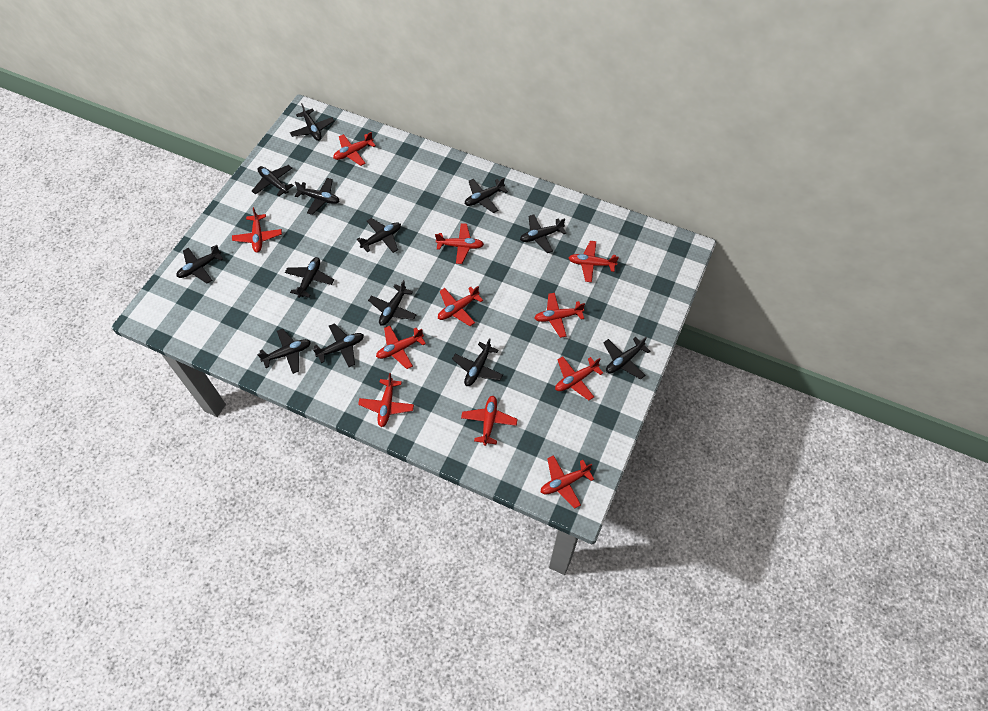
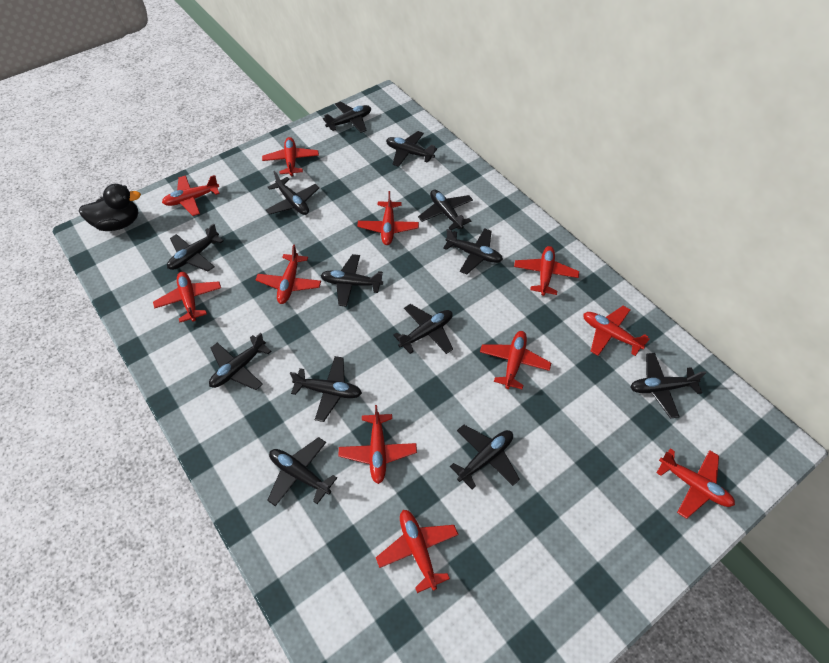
black duck: 0 -> 1

